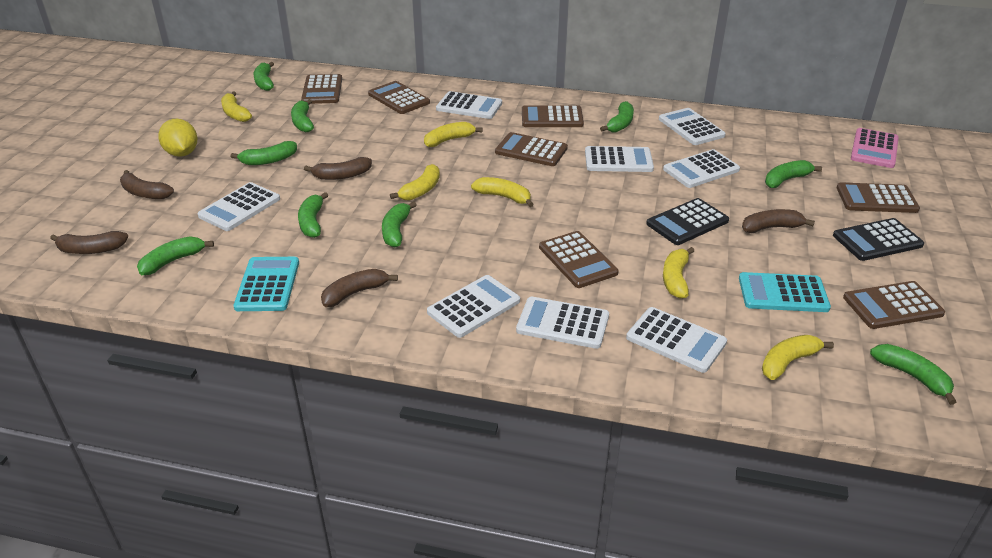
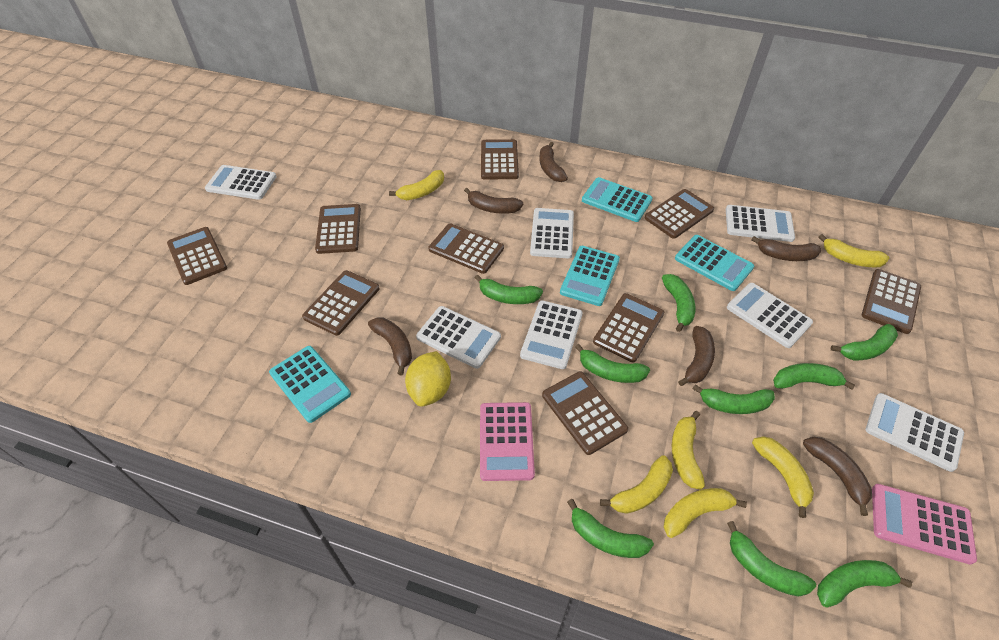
black calculator: 2 -> 0
brown banana: 5 -> 6
brown calculator: 7 -> 9
pink calculator: 1 -> 2
turquoise calculator: 2 -> 4
white calculator: 8 -> 7

